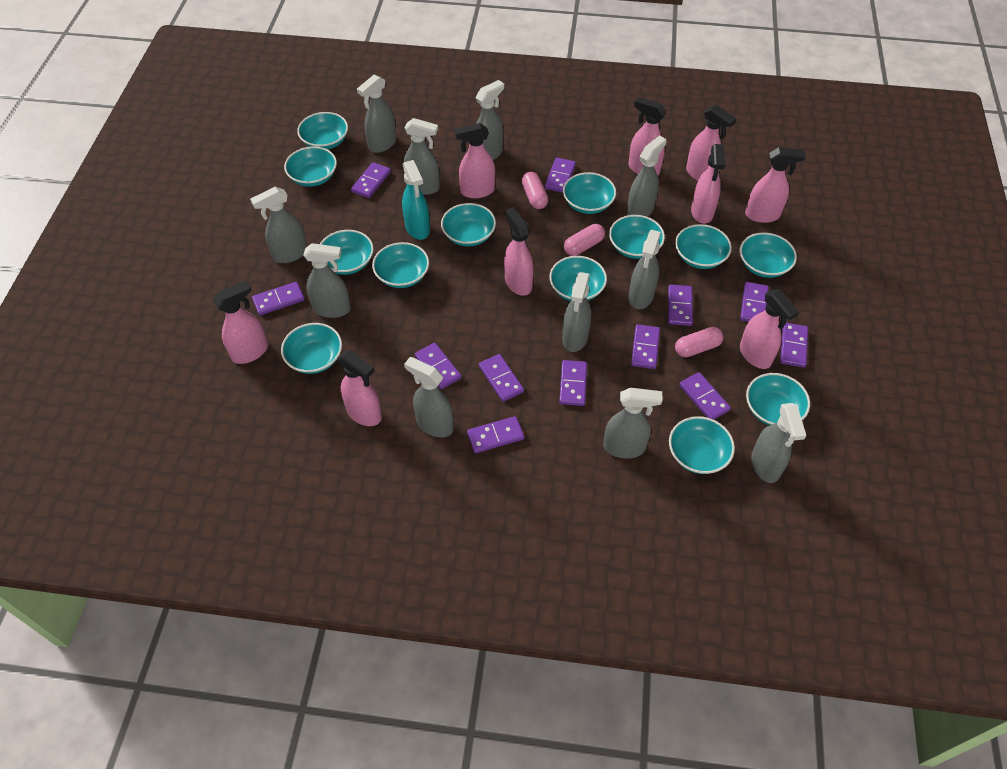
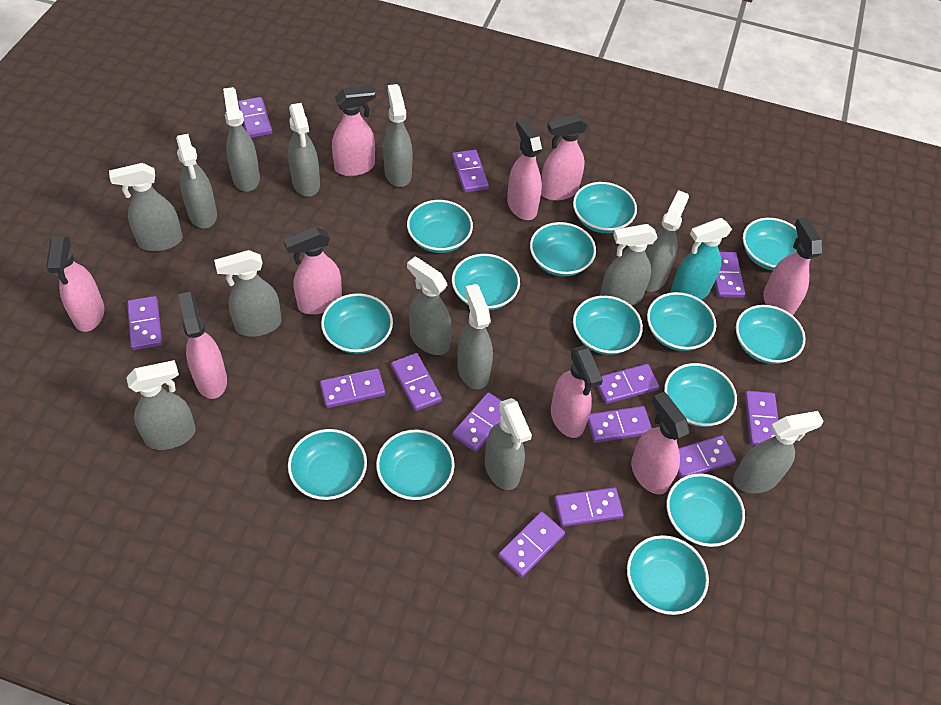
grey spray bottle: 11 -> 13
pink capsule: 3 -> 0
purple domino: 12 -> 13
turquoise bowl: 13 -> 14

